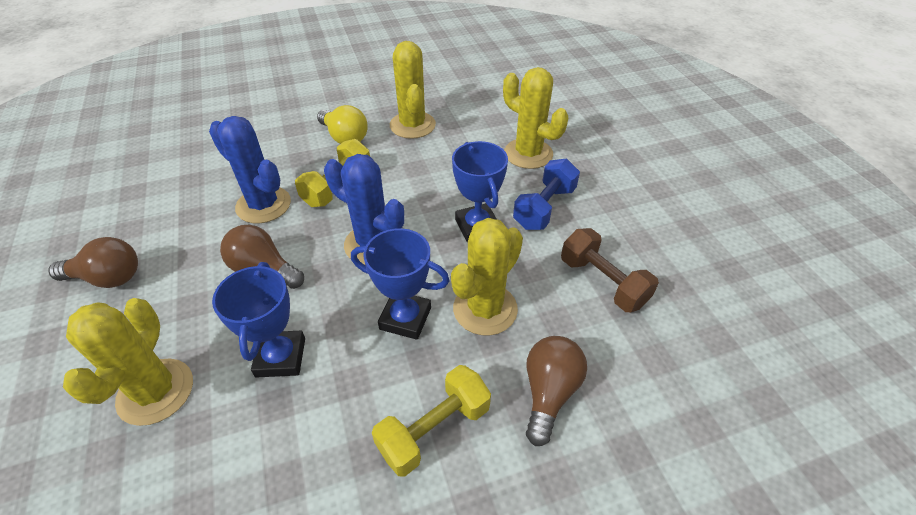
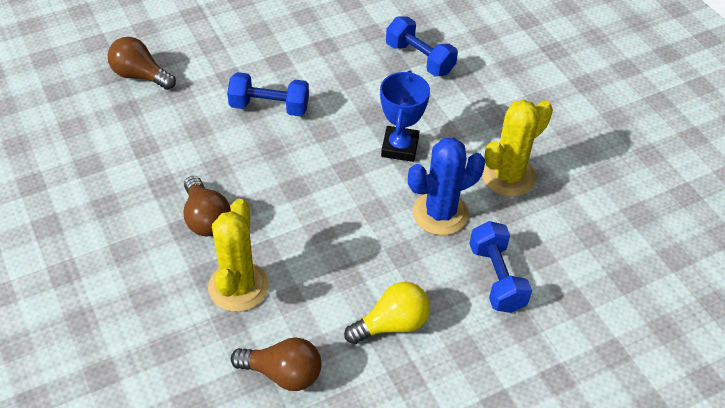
blue cactus: 2 -> 1
blue dumbbell: 1 -> 3
blue trophy: 3 -> 1
brown dumbbell: 1 -> 0
yellow cactus: 4 -> 2
yellow dumbbell: 2 -> 0

